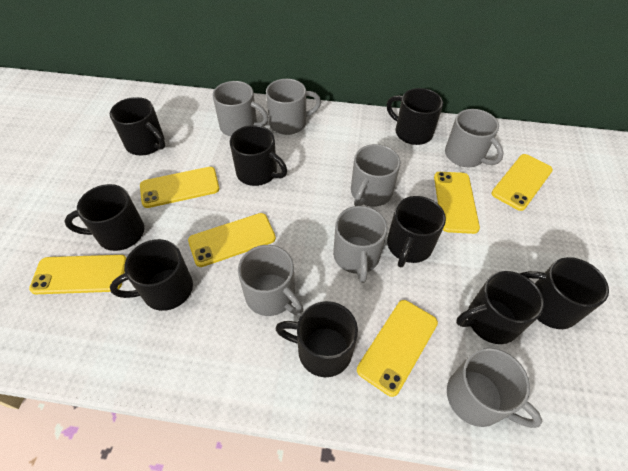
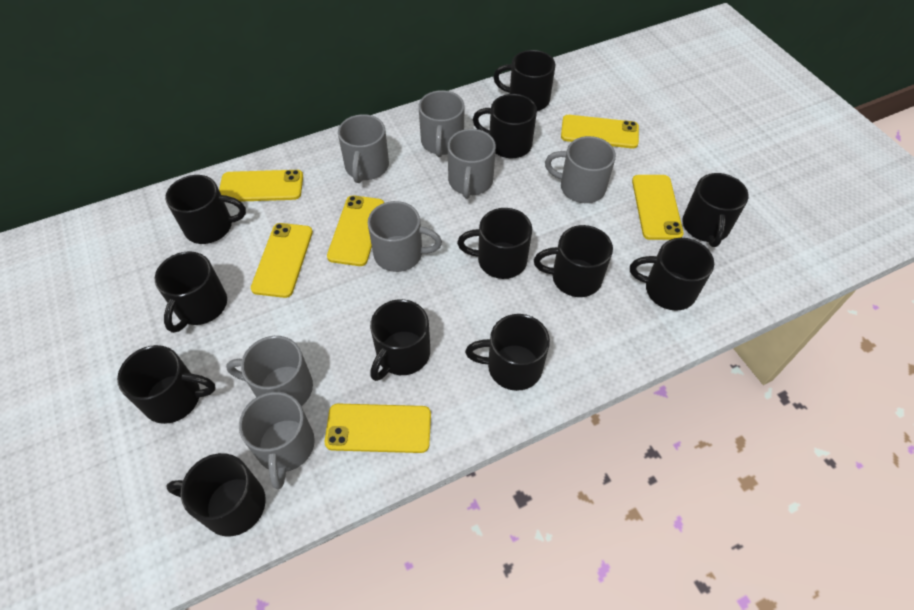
black mug: 9 -> 12

